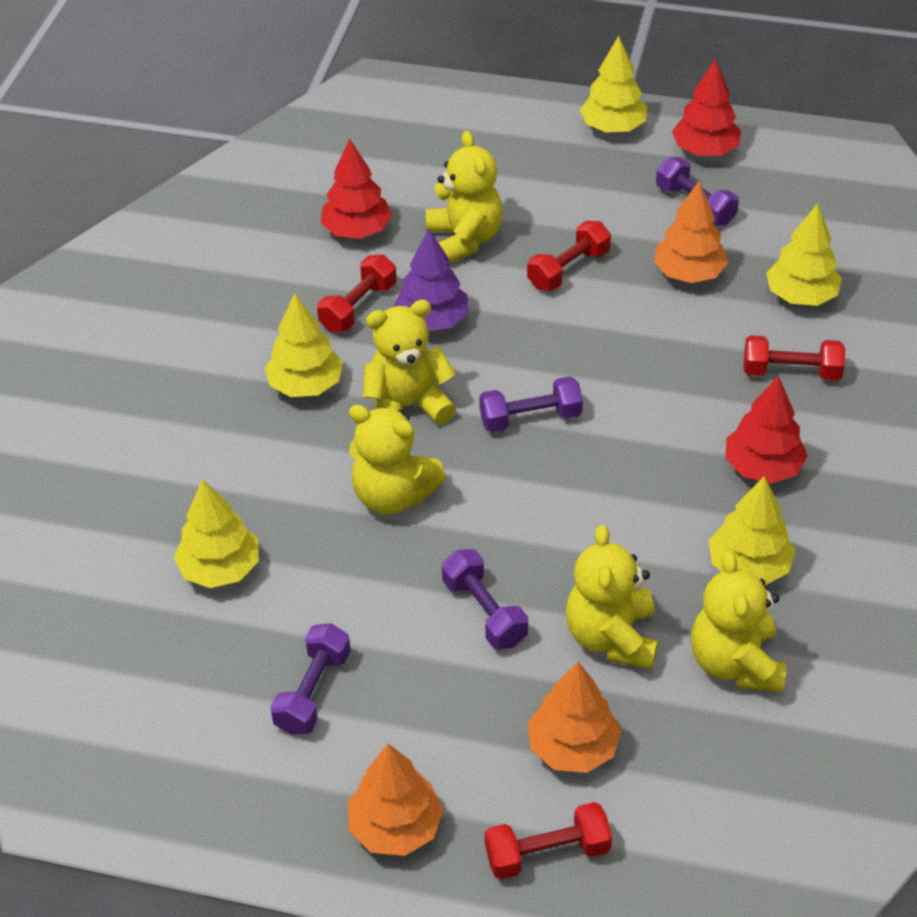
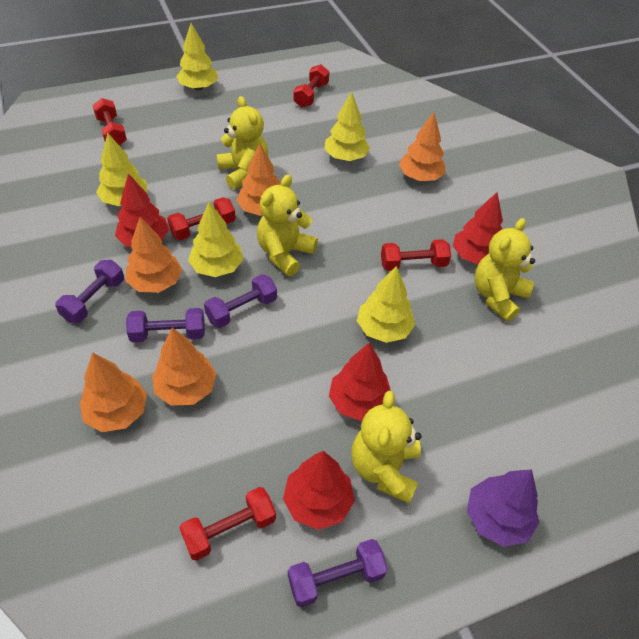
orange tree: 3 -> 5
red dumbbell: 4 -> 5
red tree: 3 -> 4
yellow teddy bear: 5 -> 4

